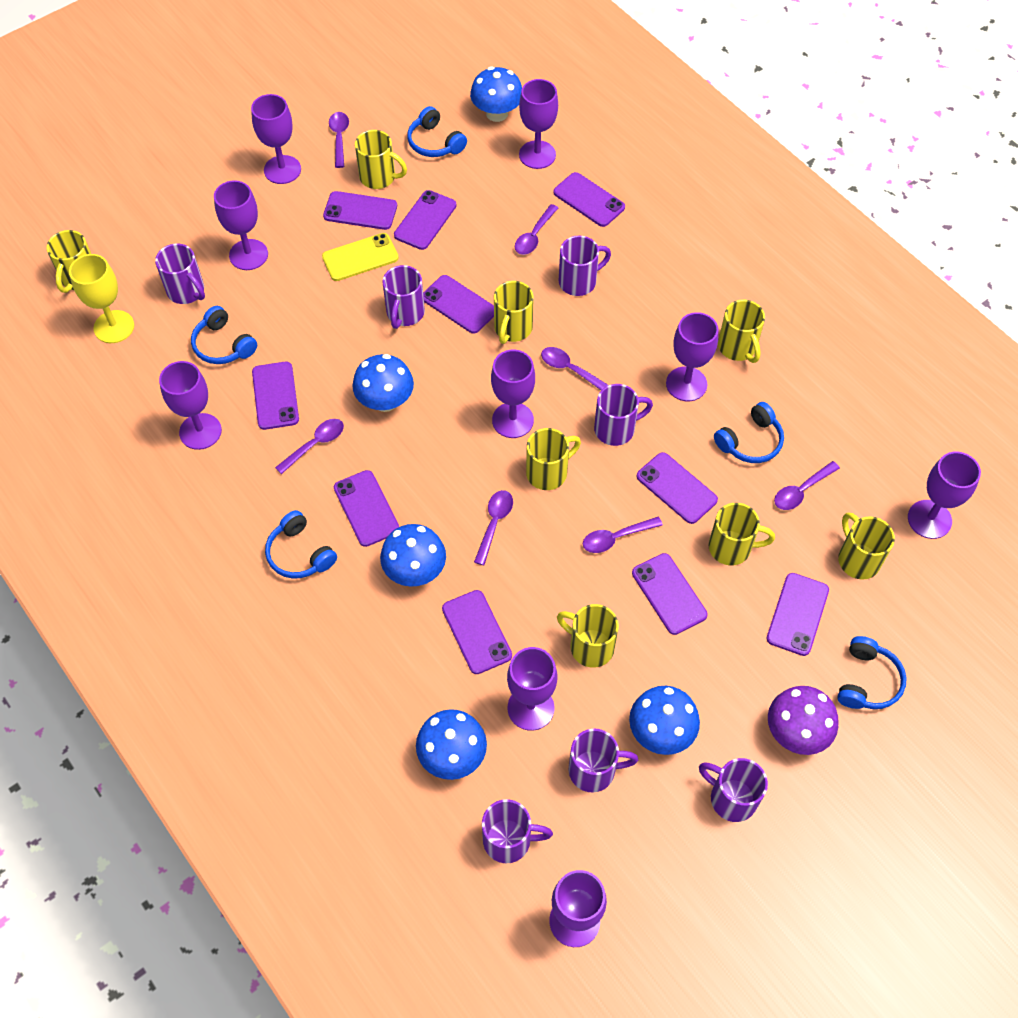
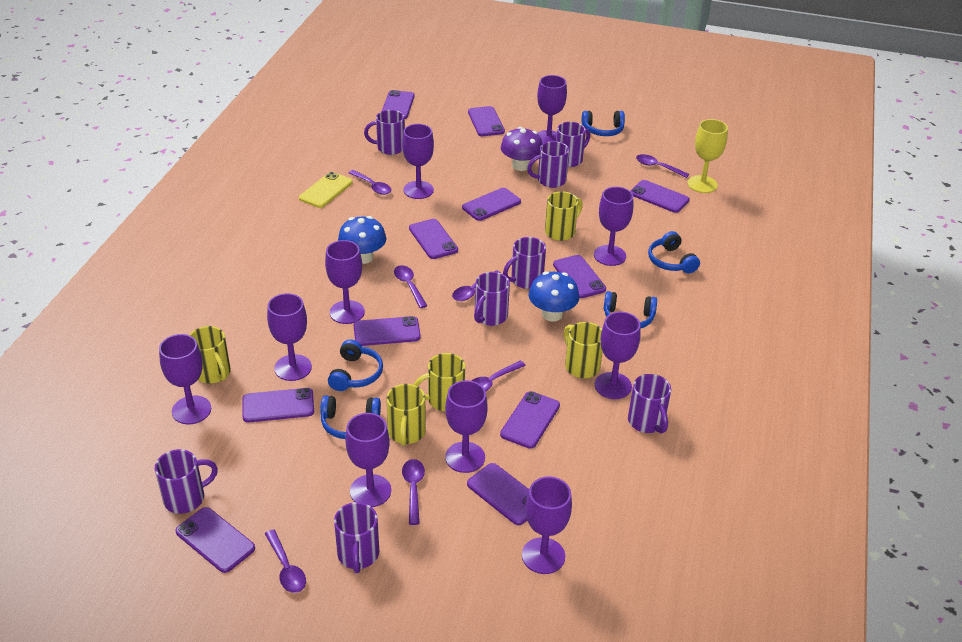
blue mushroom: 5 -> 2
purple goblet: 9 -> 10
purple mug: 7 -> 8
purple phone: 10 -> 11
yellow mug: 8 -> 5

